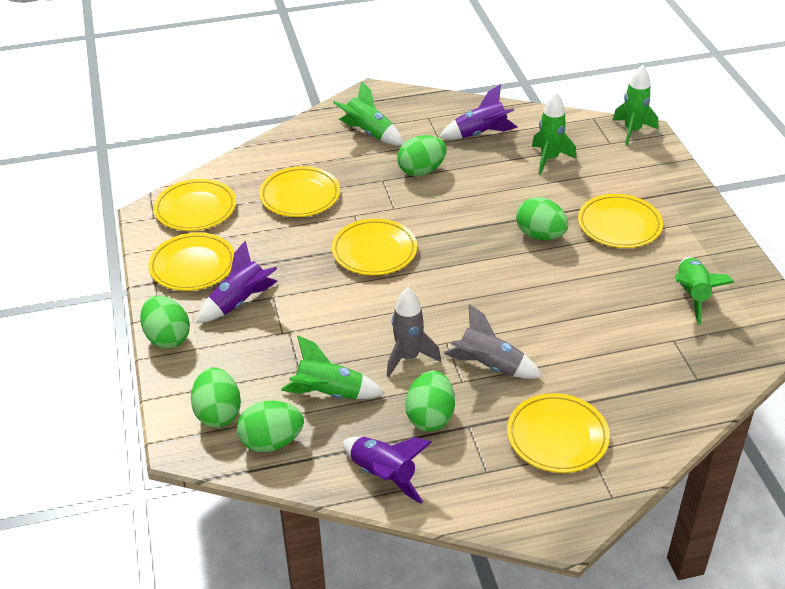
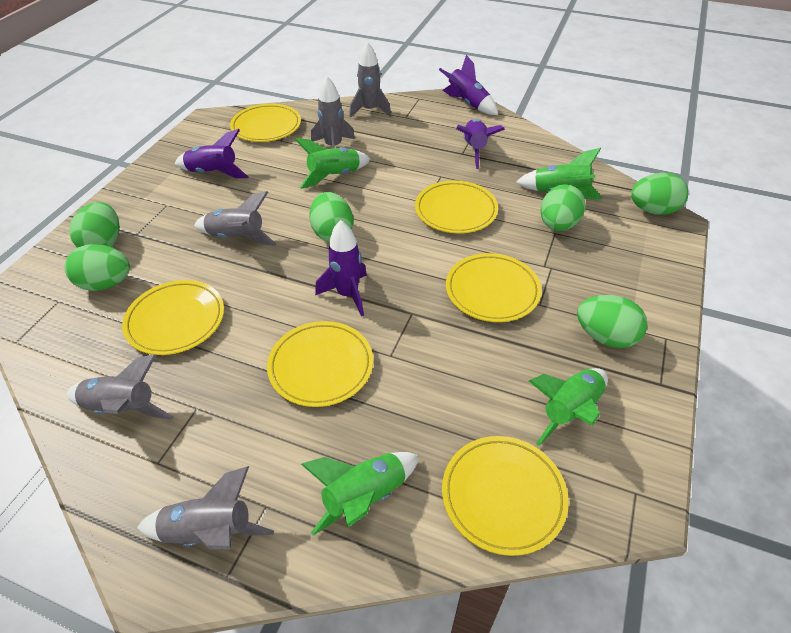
green rocket: 5 -> 4
grey rocket: 2 -> 5
purple rocket: 3 -> 4

